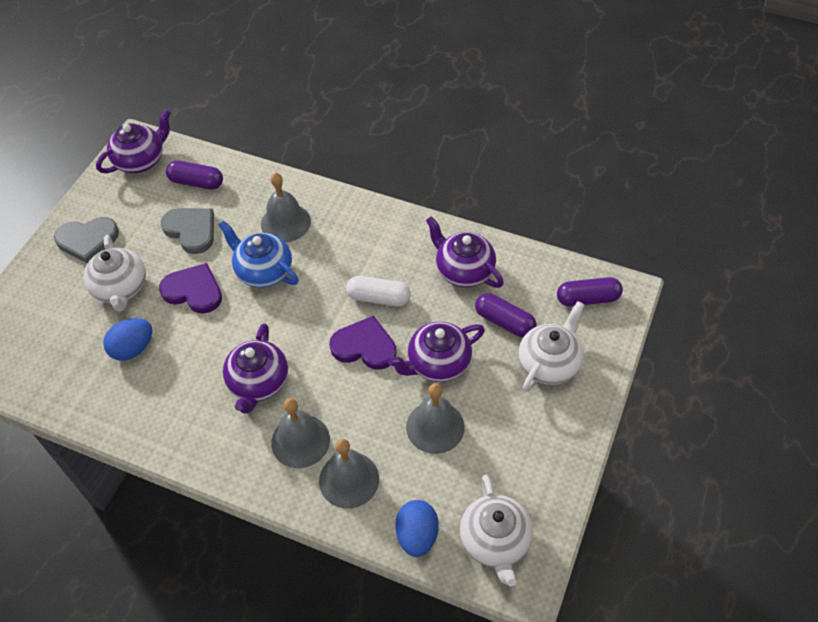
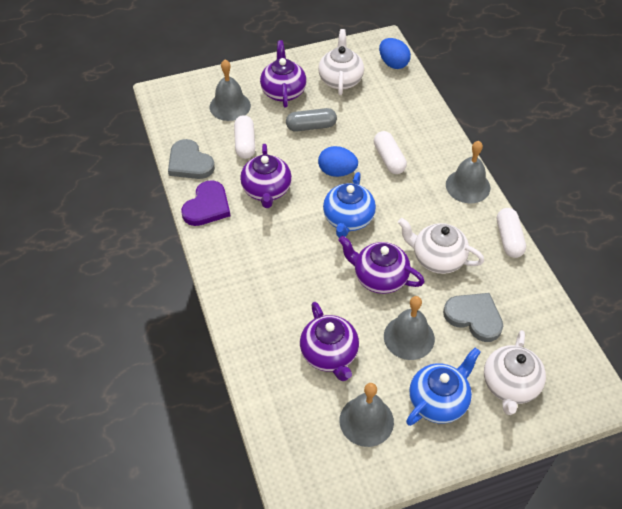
blue teapot: 1 -> 2
grey capsule: 0 -> 1
purple capsule: 3 -> 0
purple heart: 2 -> 1
white capsule: 1 -> 3

